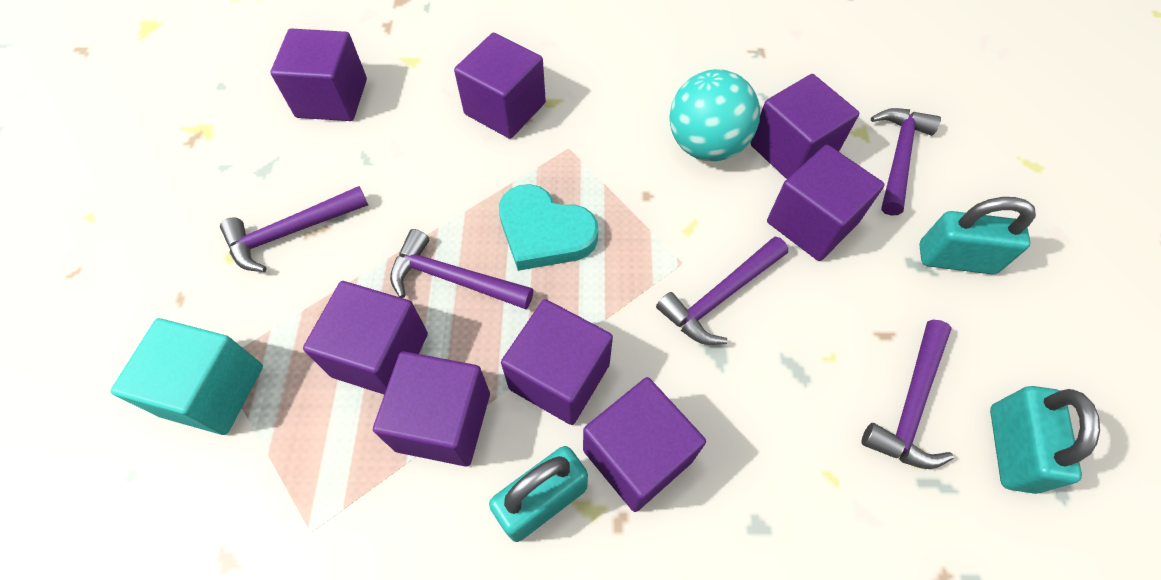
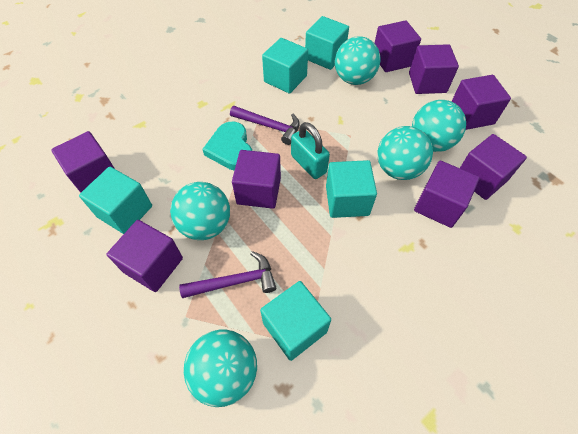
purple hammer: 5 -> 2
turquoise ball: 1 -> 5
turquoise cube: 1 -> 5
turquoise padlock: 3 -> 1

